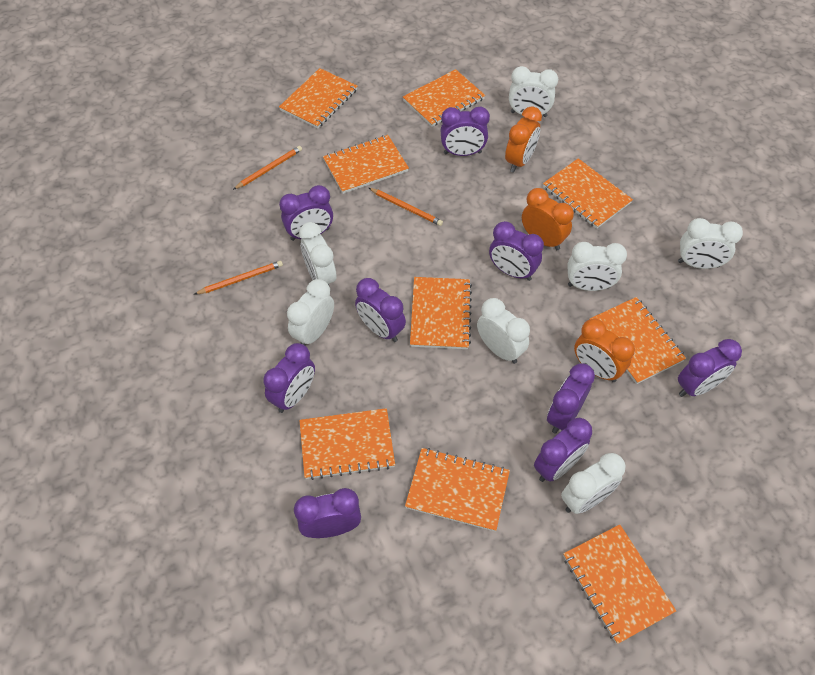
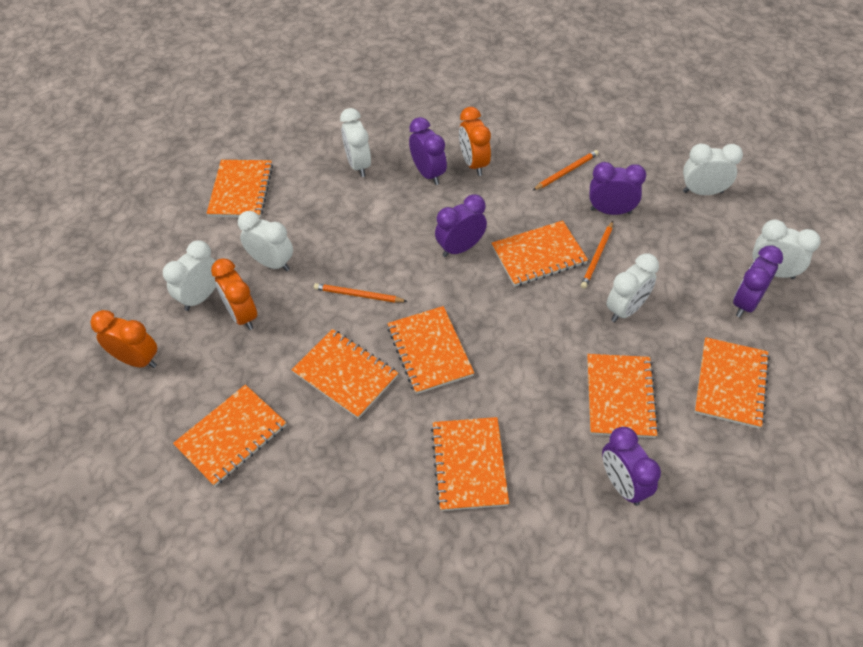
orange notebook: 9 -> 8
purple clock: 9 -> 5
white clock: 7 -> 6

